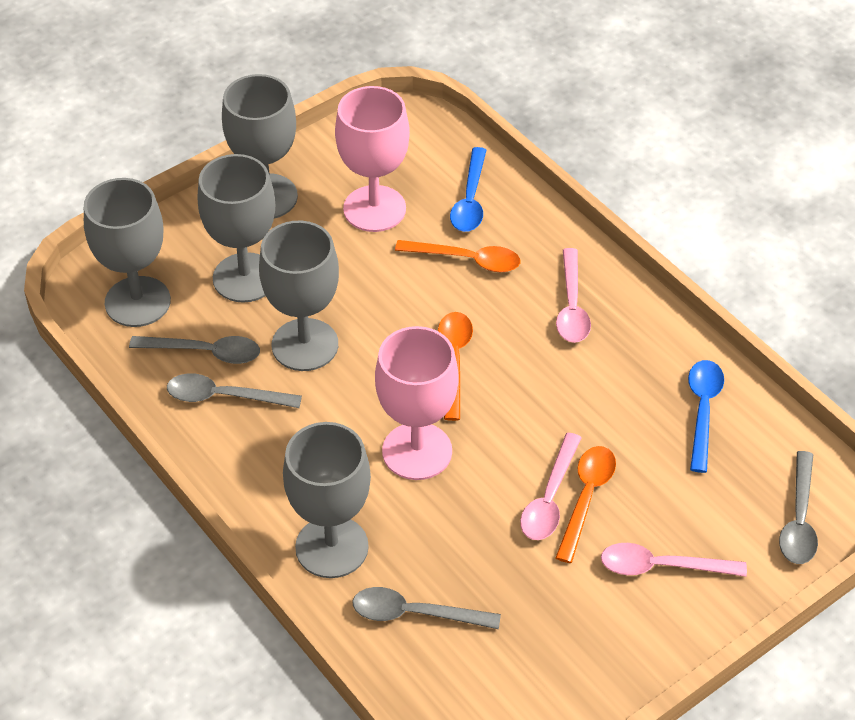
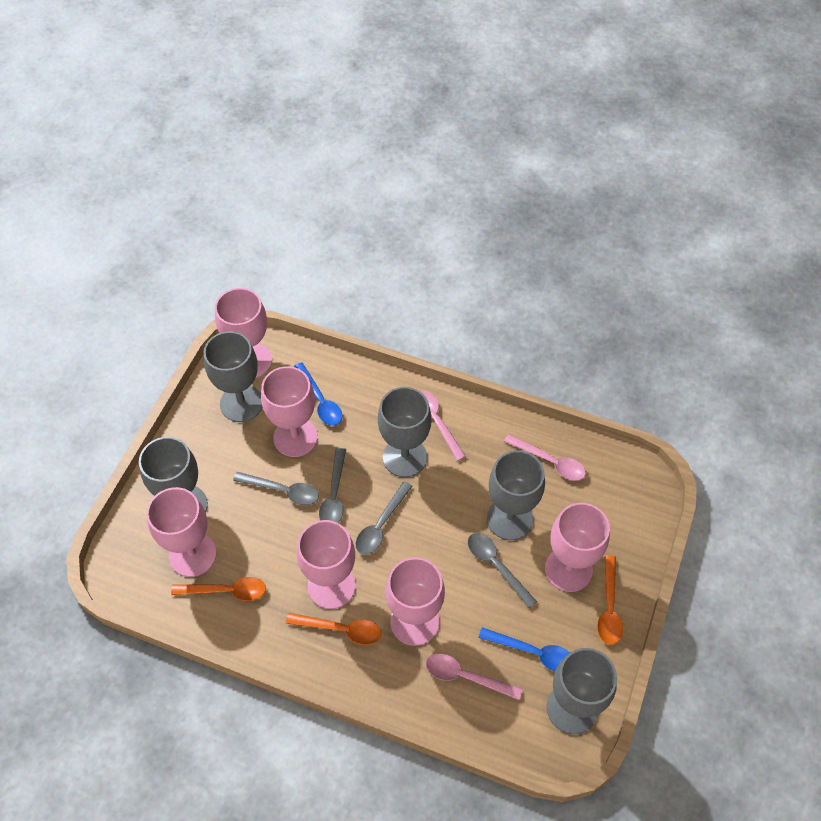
pink goblet: 2 -> 6

